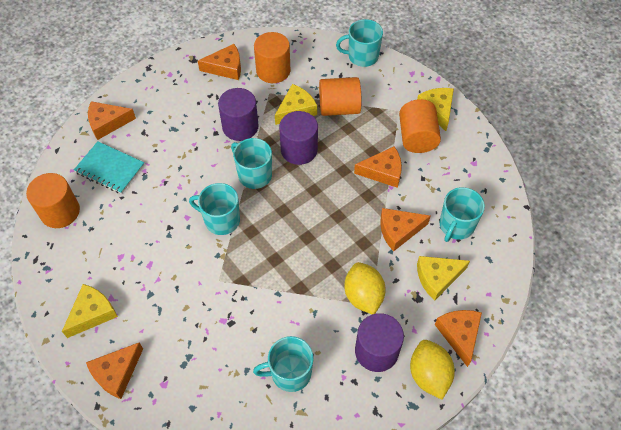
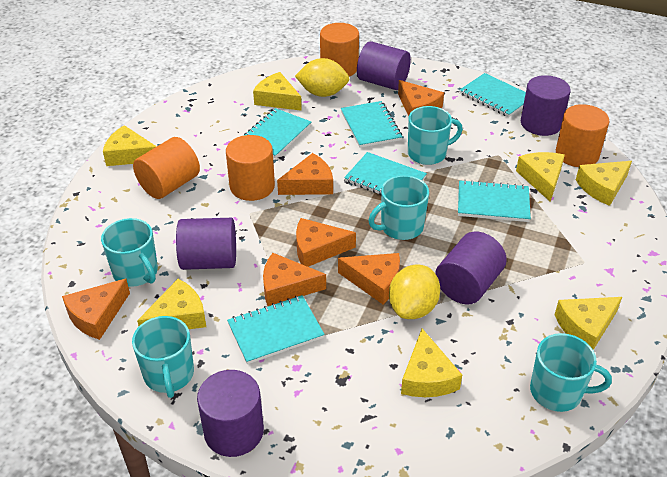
purple cylinder: 3 -> 5
turquoise notebook: 1 -> 6
yellow cheese: 4 -> 7

